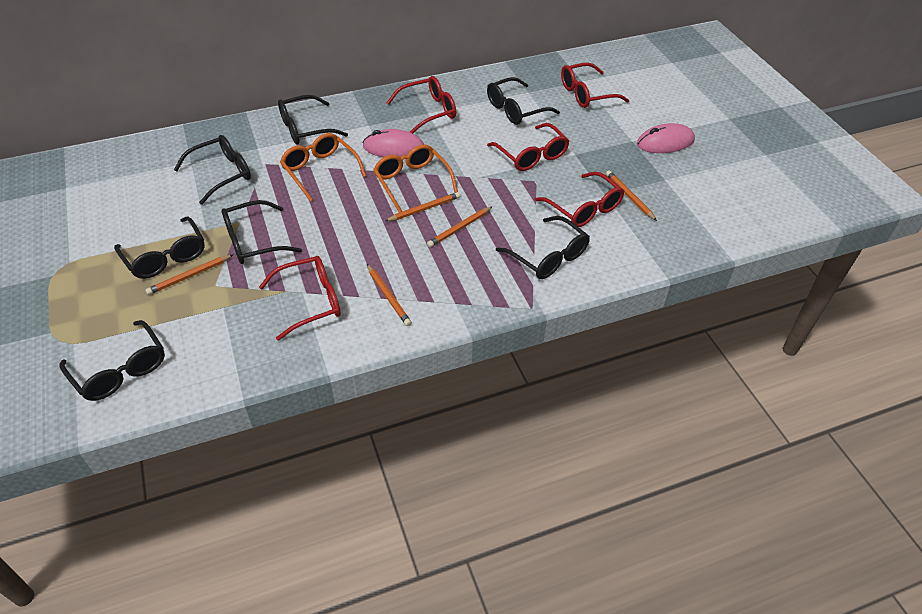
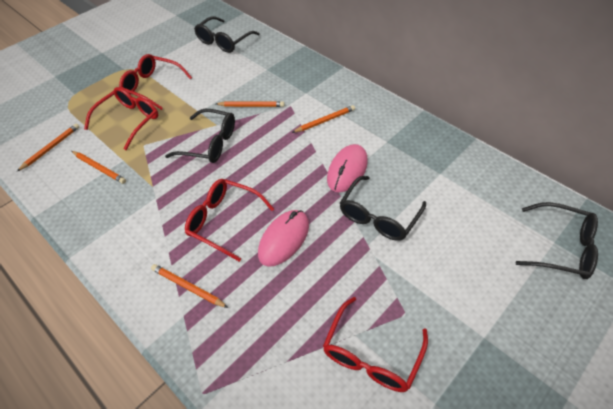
black glasses: 7 -> 4
orange glasses: 2 -> 0
red glasses: 5 -> 4

